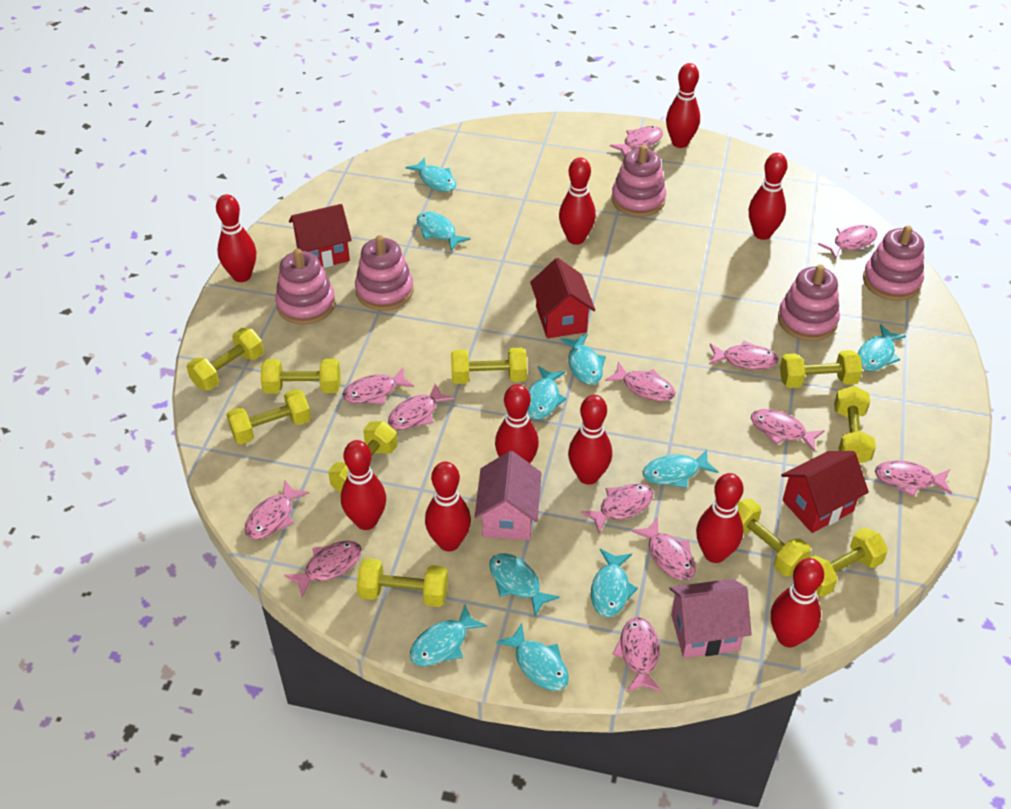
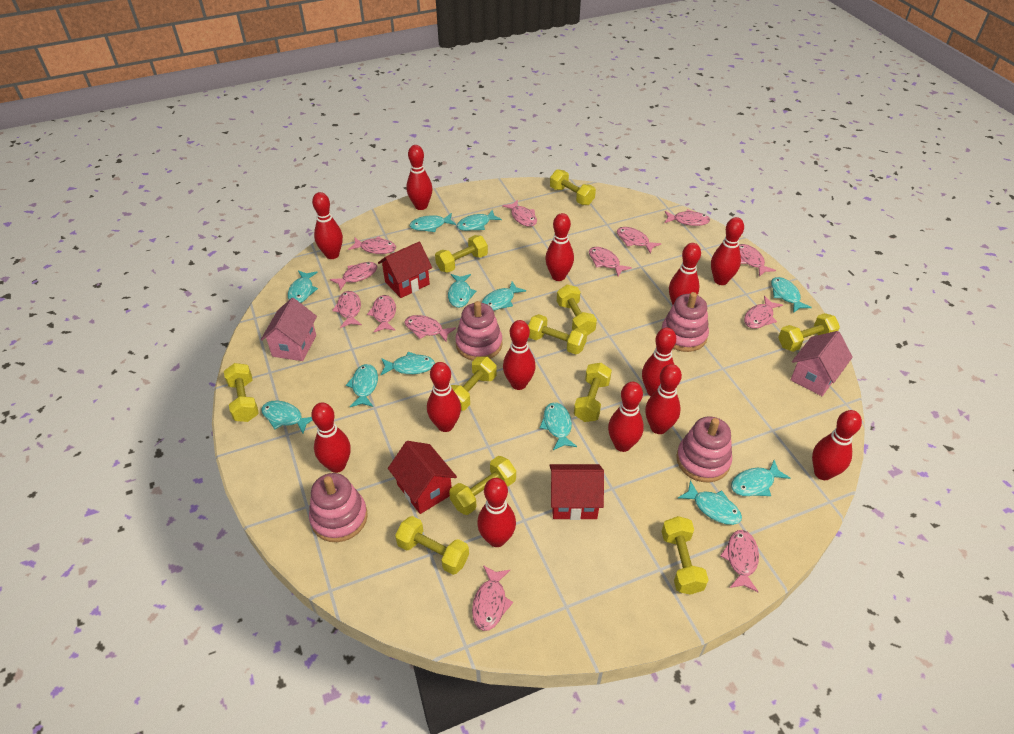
pink stacking toy: 5 -> 4
red bowling pin: 10 -> 13
turquoise fish: 10 -> 12
yellow dumbbell: 10 -> 11

